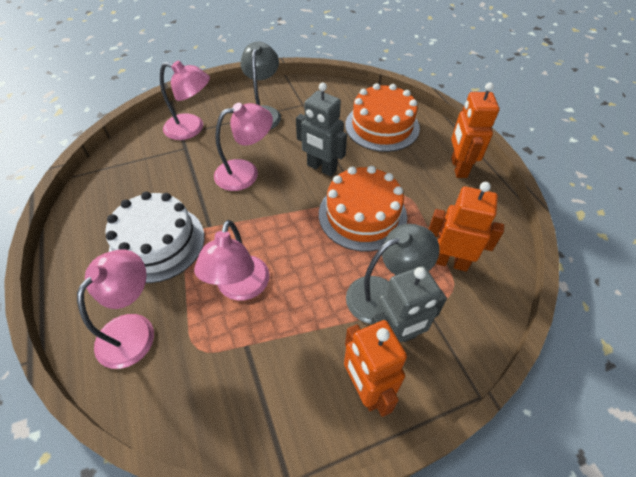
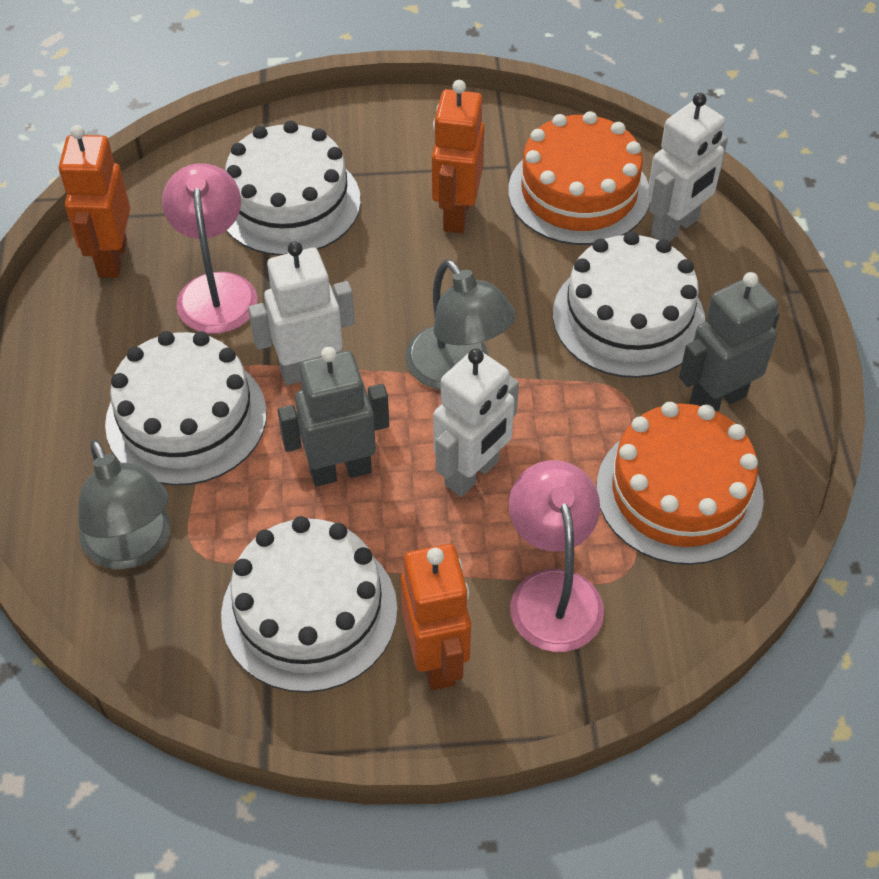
pink lamp: 4 -> 2
white cake: 1 -> 4
white robot: 0 -> 3

